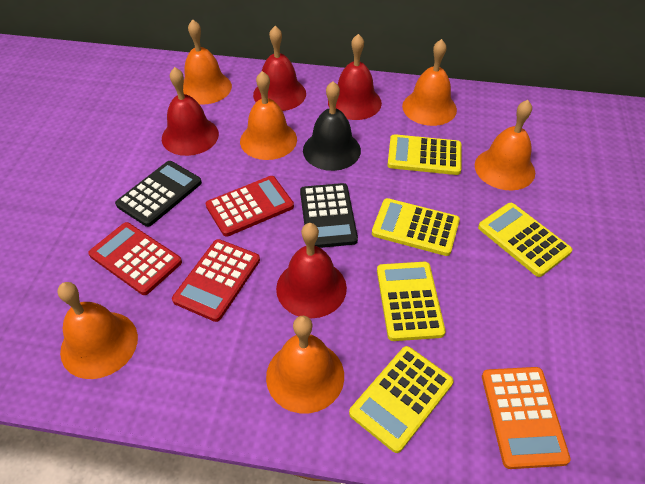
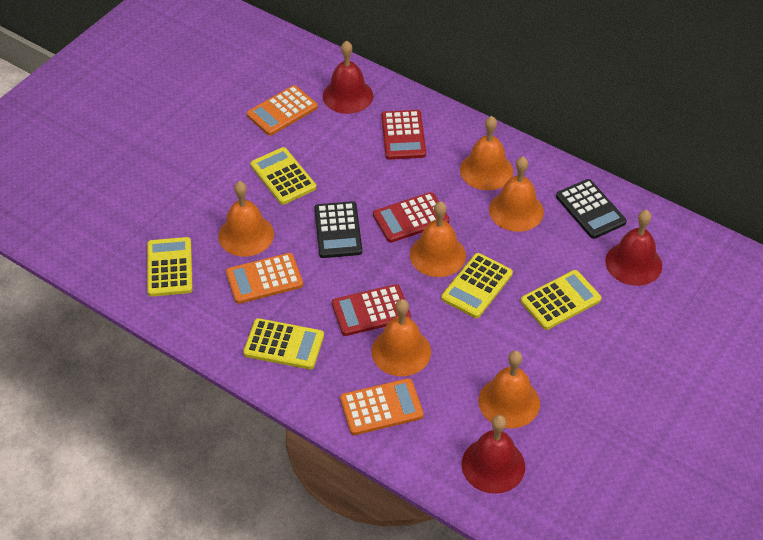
black bell: 1 -> 0
orange calculator: 1 -> 3
red bell: 4 -> 3

